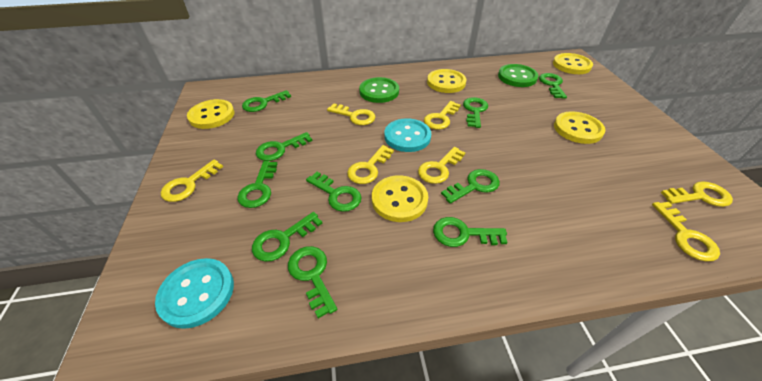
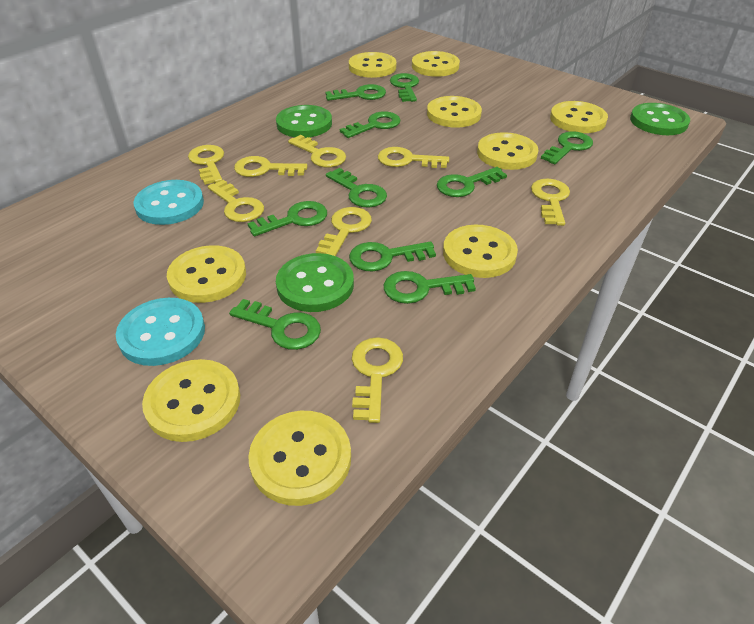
green button: 2 -> 3
yellow button: 5 -> 9
yellow key: 7 -> 8

